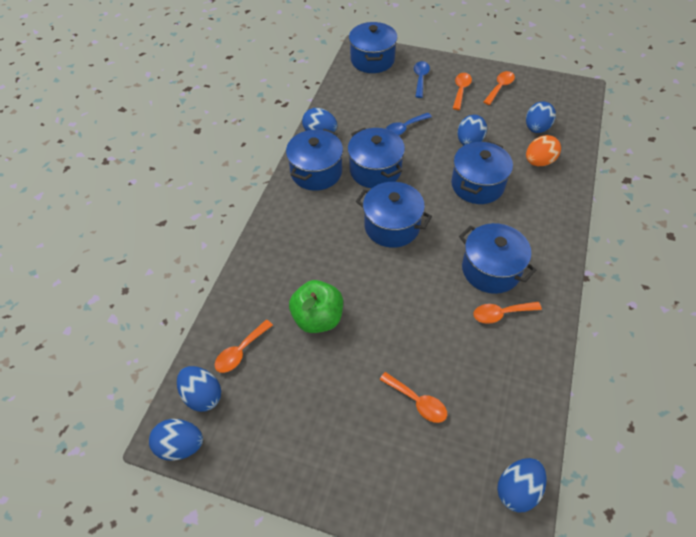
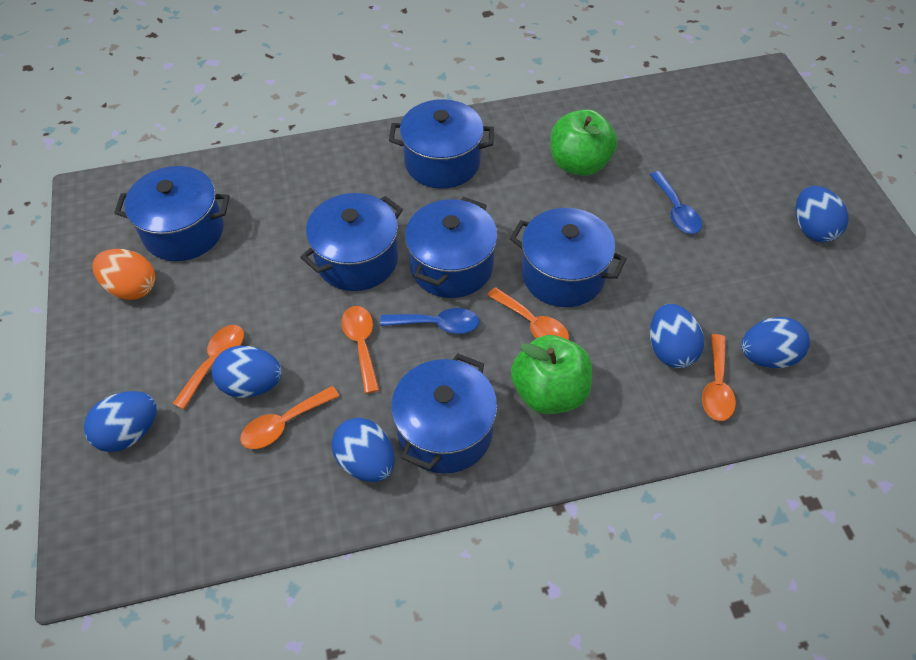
green apple: 1 -> 2

